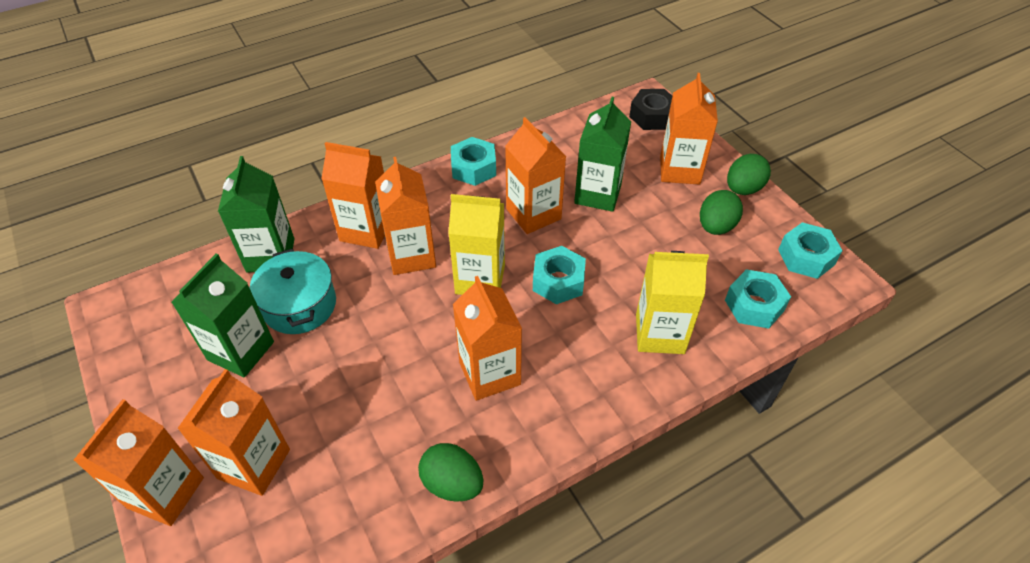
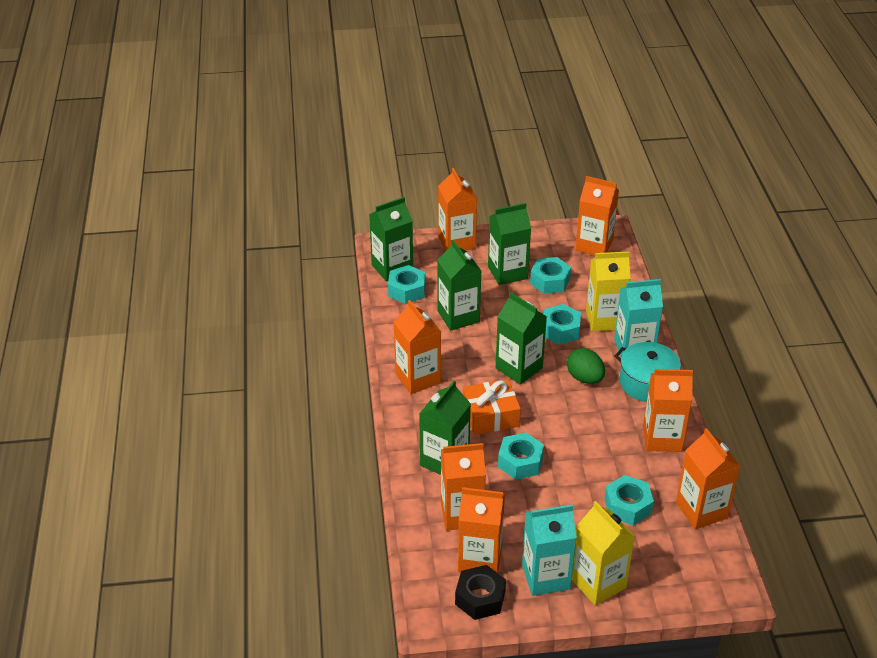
green carton: 3 -> 5
green egg: 3 -> 1
orange gift: 0 -> 1
turquoise carton: 0 -> 2
turquoise nut: 4 -> 5

